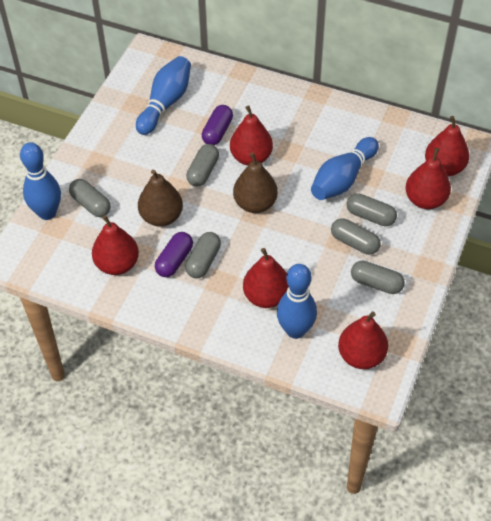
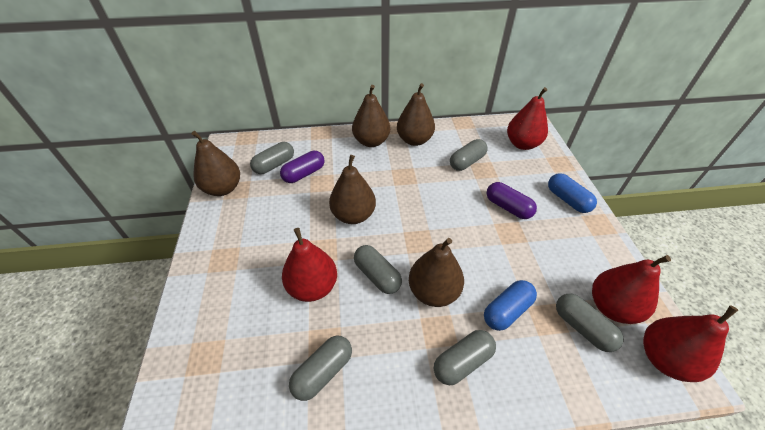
blue bowling pin: 4 -> 0
blue capsule: 0 -> 2
brown pear: 2 -> 5
red pear: 6 -> 4

